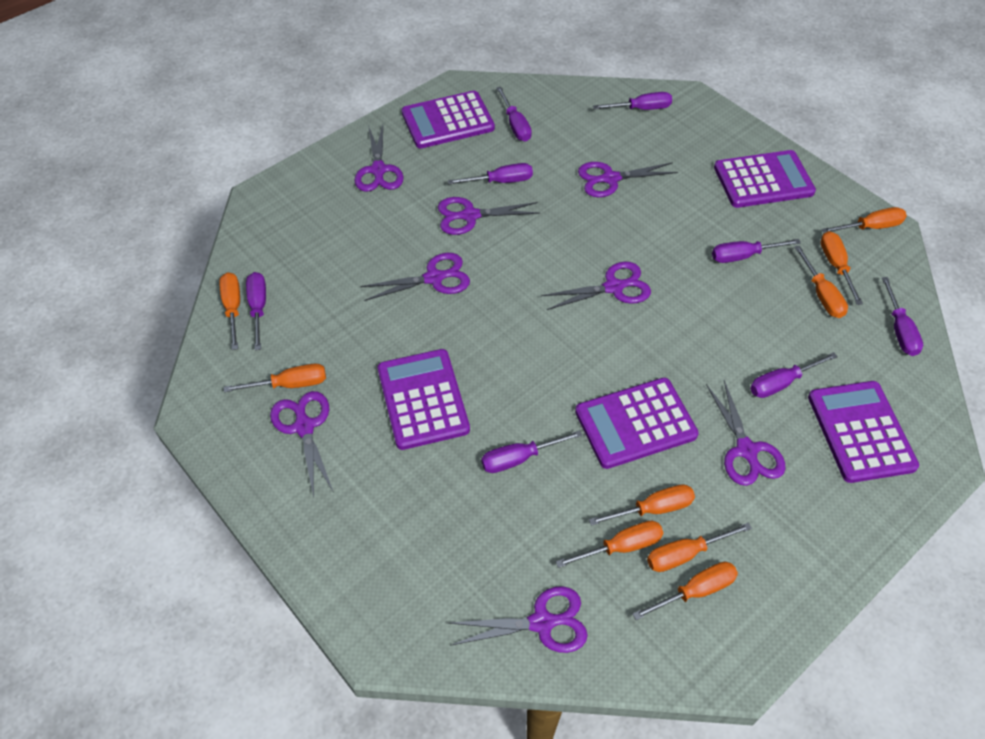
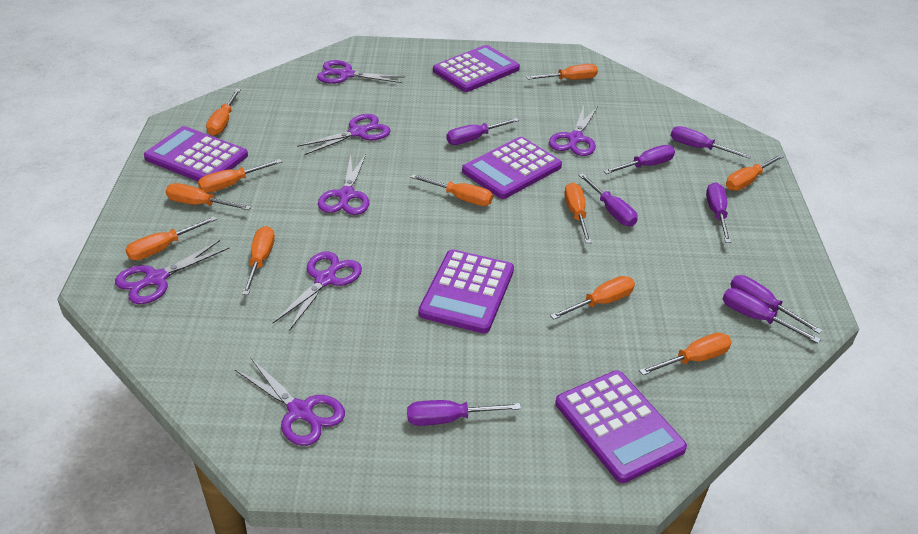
orange screwdriver: 9 -> 11
purple scissors: 8 -> 7

